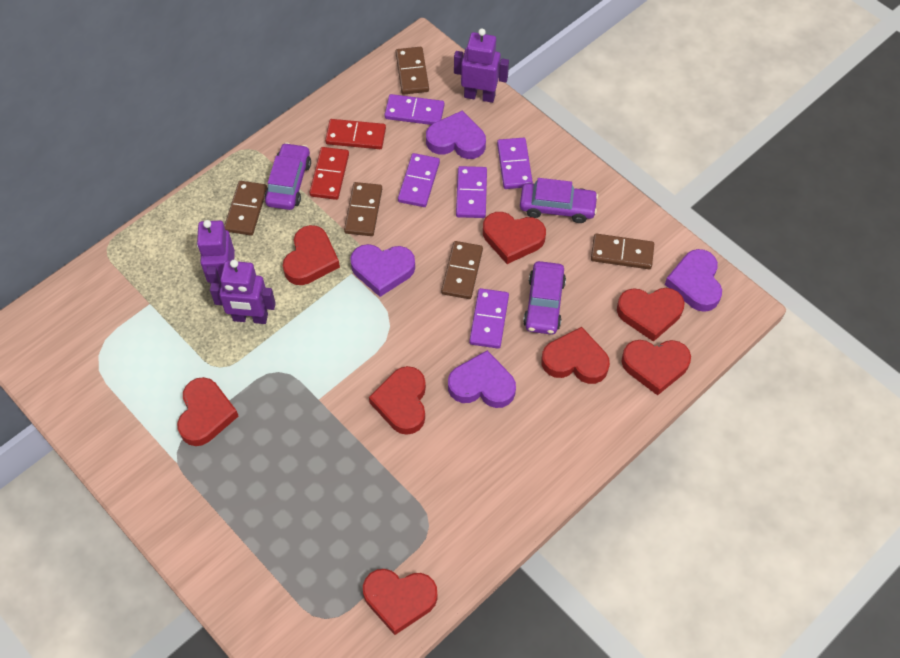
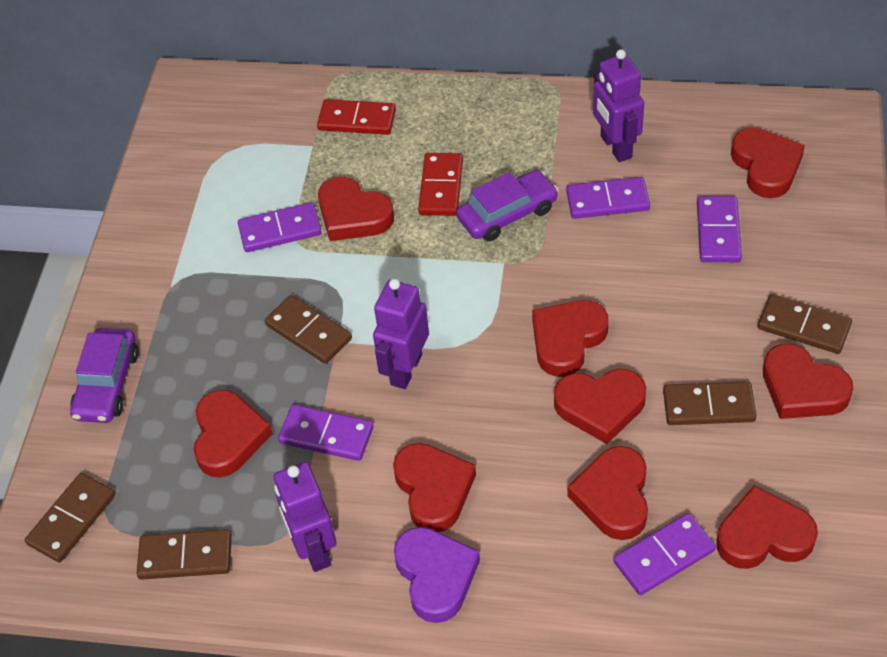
purple car: 3 -> 2
purple heart: 4 -> 1
red heart: 8 -> 9

